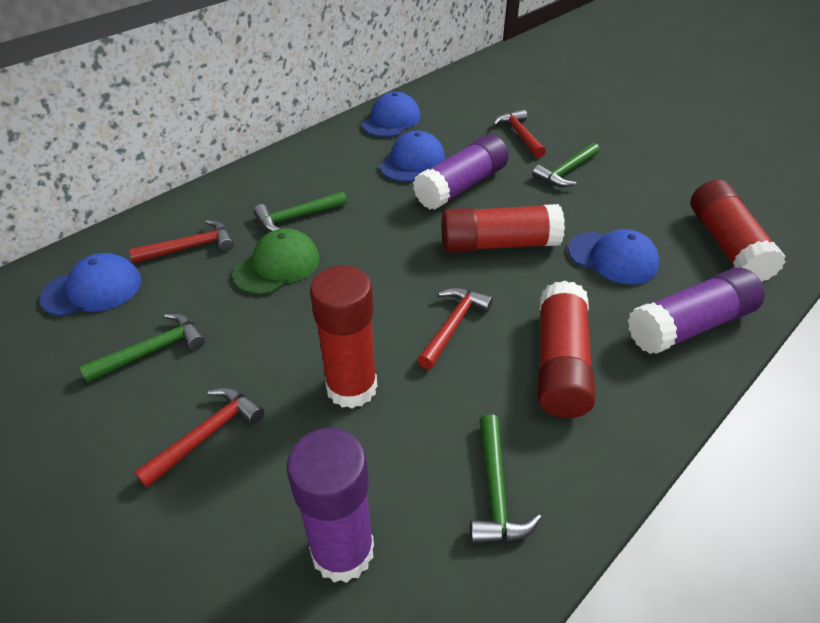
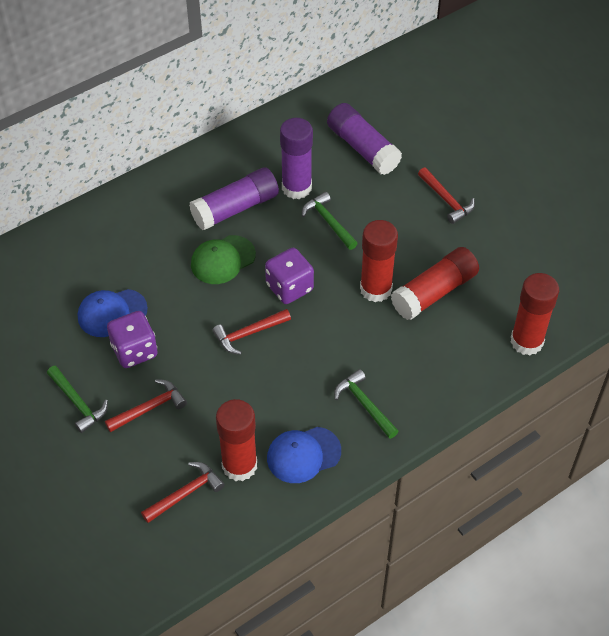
blue cap: 4 -> 2
green hammer: 4 -> 3
purple dice: 0 -> 2

